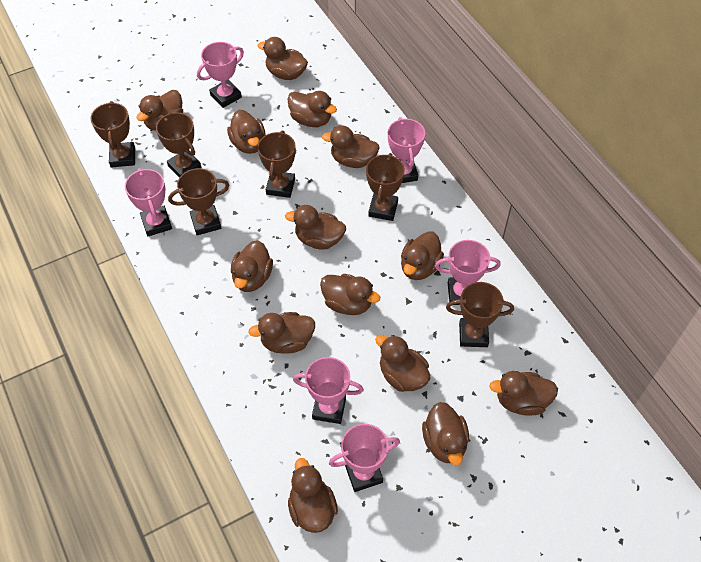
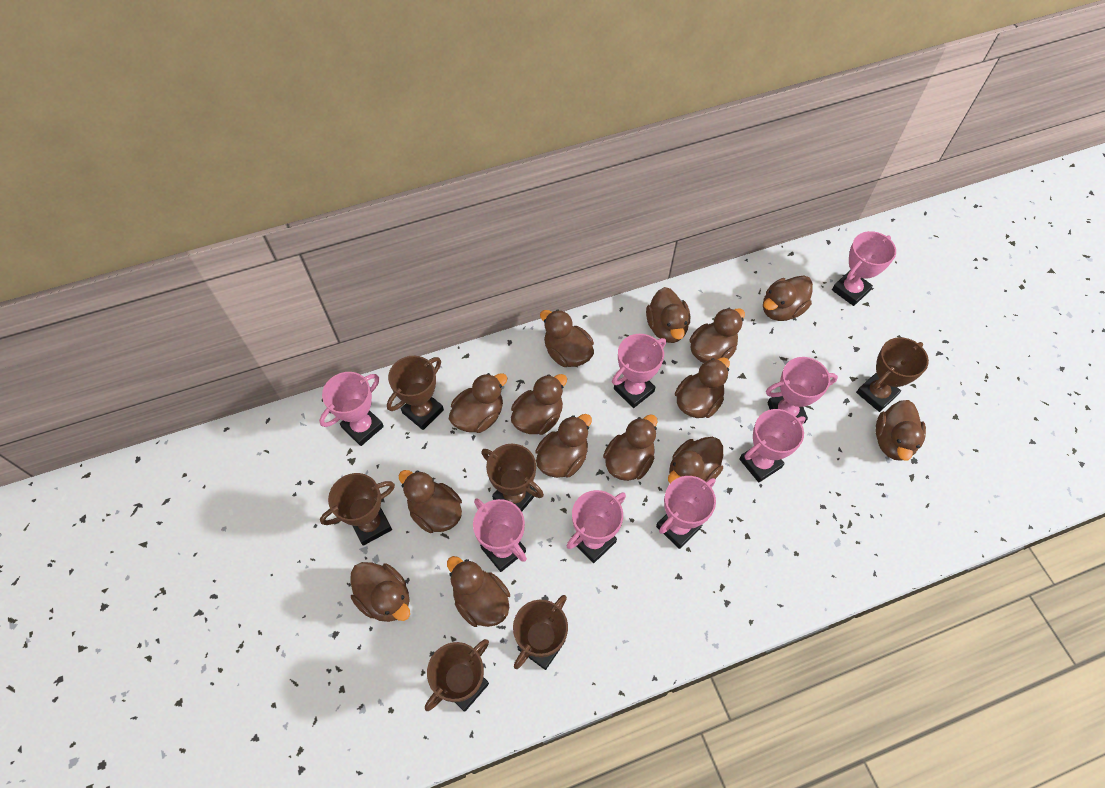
pink trophy: 6 -> 8

